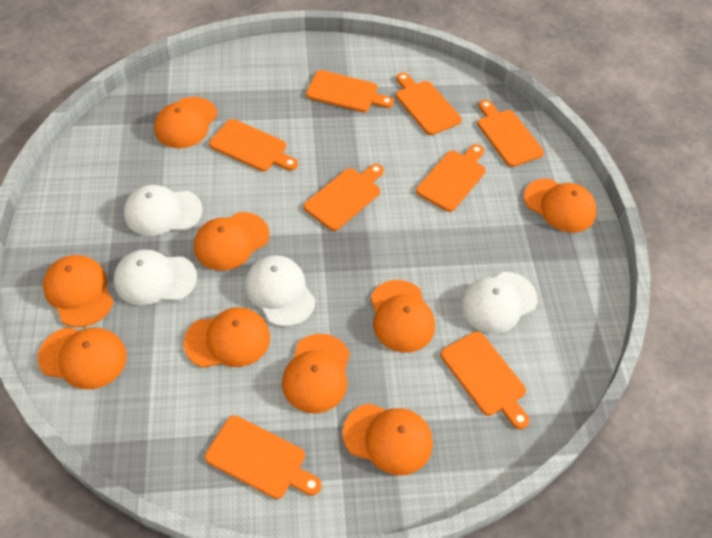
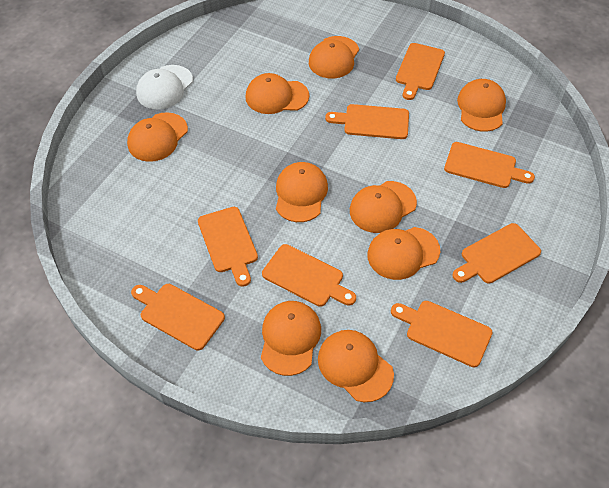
white cap: 4 -> 1

